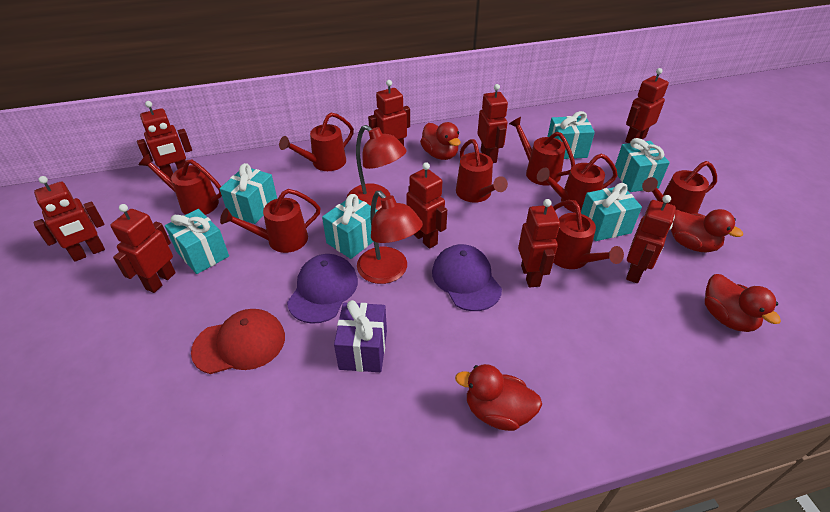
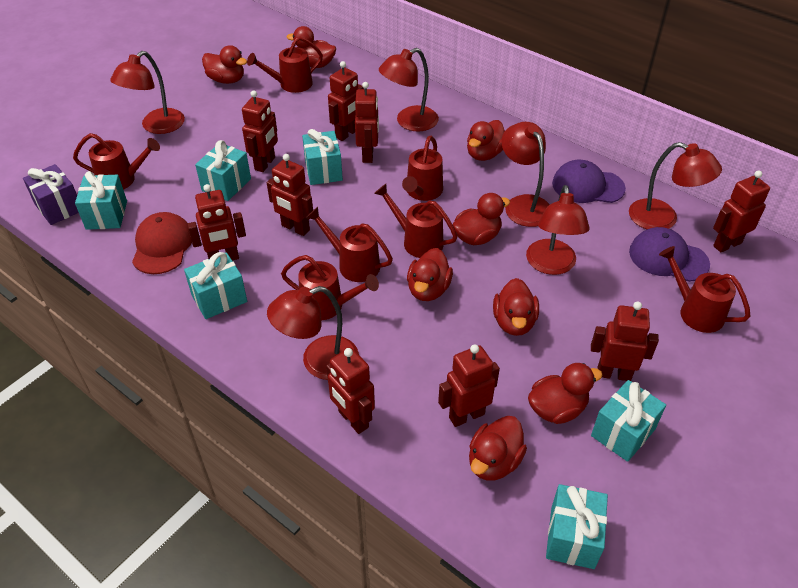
red duck: 4 -> 8
red lamp: 2 -> 6
red watering can: 8 -> 7

